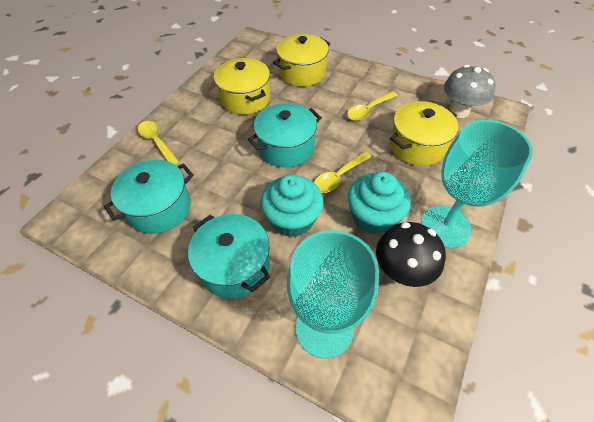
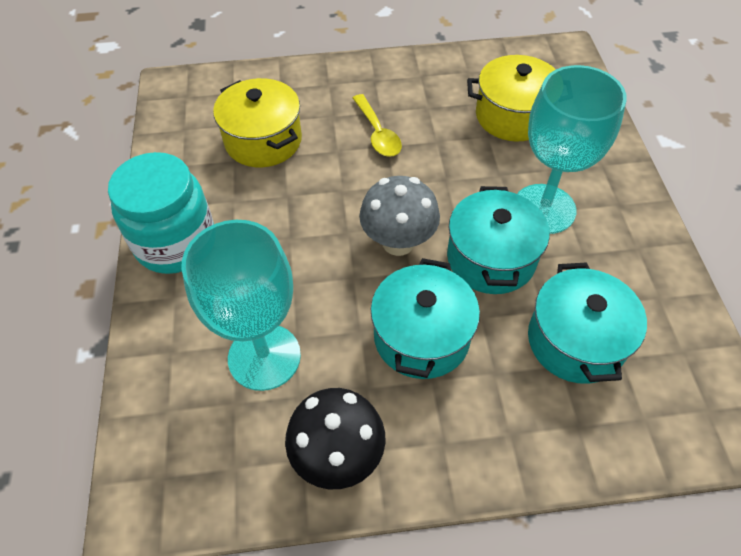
turquoise cupcake: 2 -> 0
turquoise jar: 0 -> 1
yellow pot: 3 -> 2
yellow spoon: 3 -> 1

